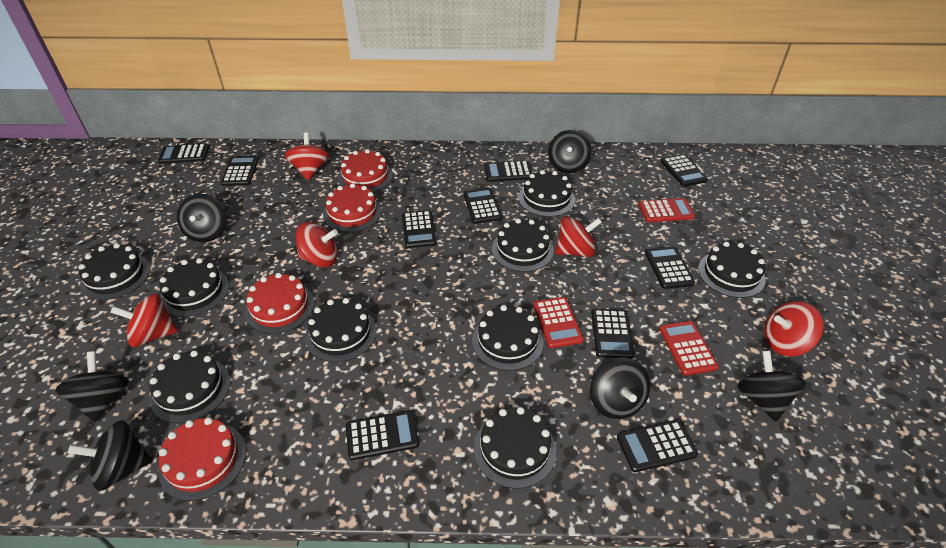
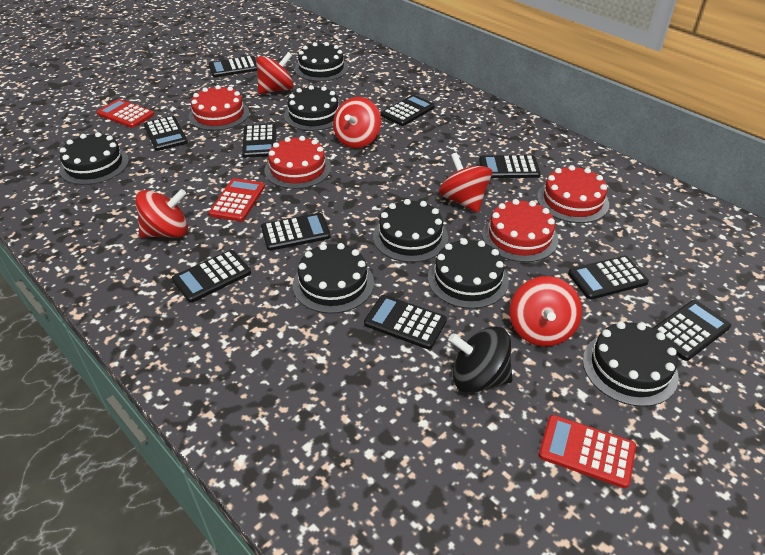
black cake: 9 -> 7
black spinning top: 6 -> 1

